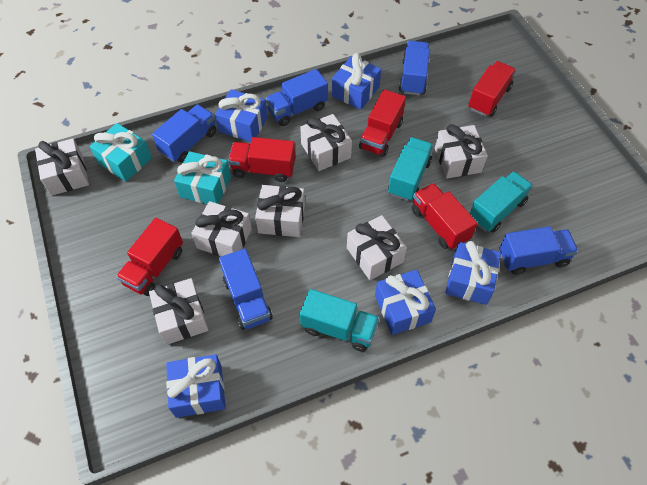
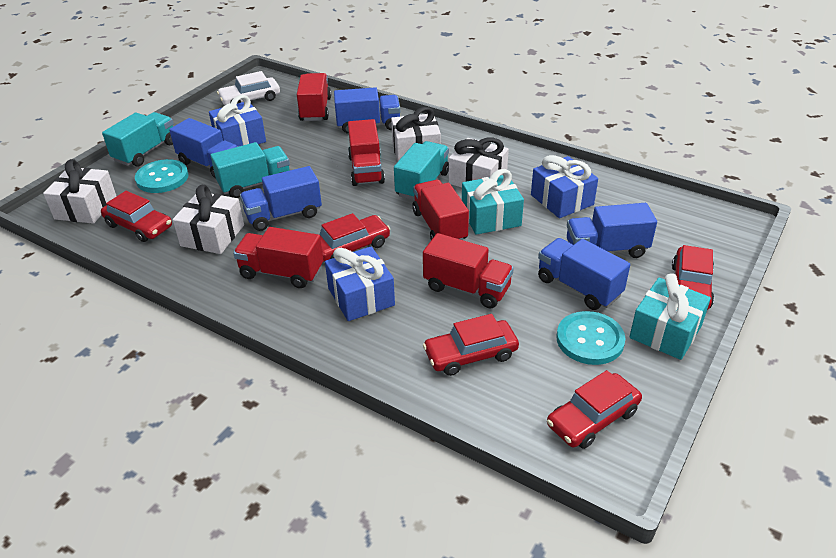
blue gift: 5 -> 3
red car: 0 -> 5
turquoise button: 0 -> 2
white car: 0 -> 1
white gift: 7 -> 4

